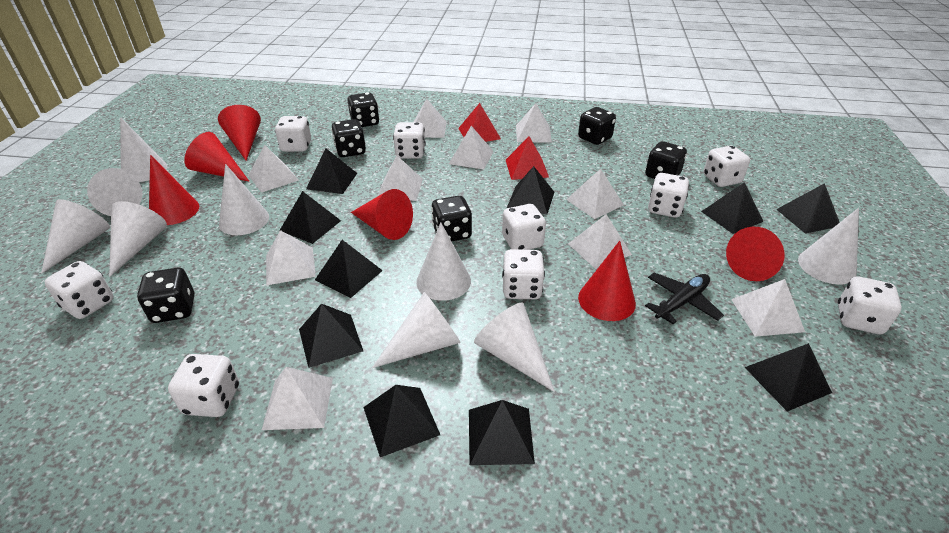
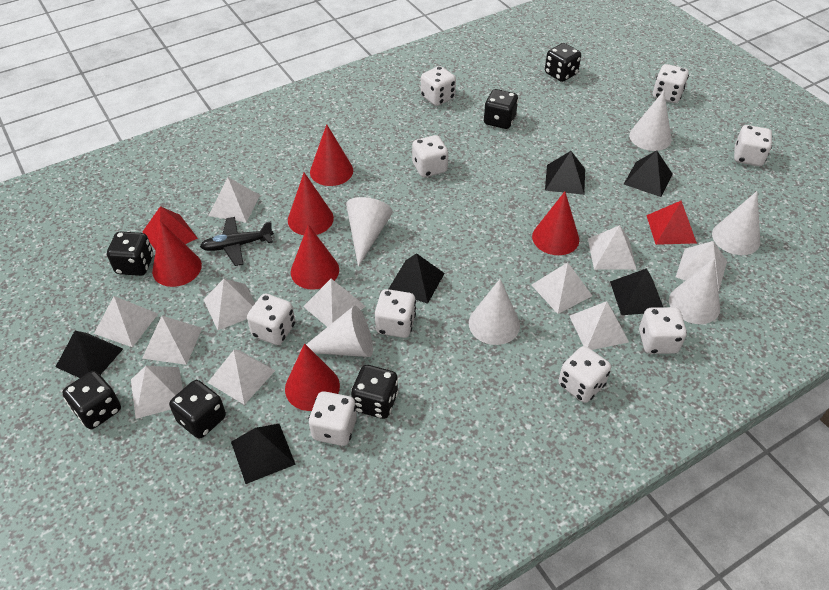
black pyramid: 10 -> 6
white cone: 9 -> 6
white pyramid: 10 -> 11

